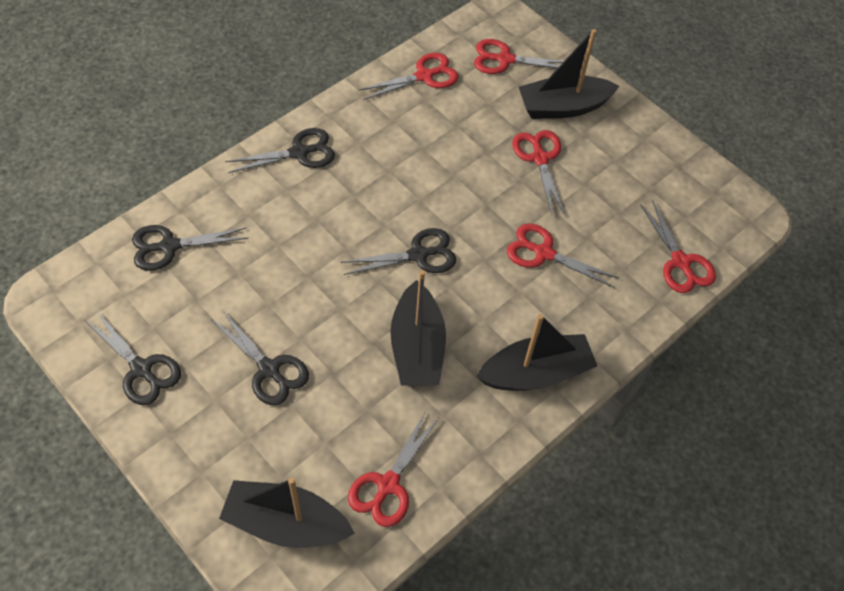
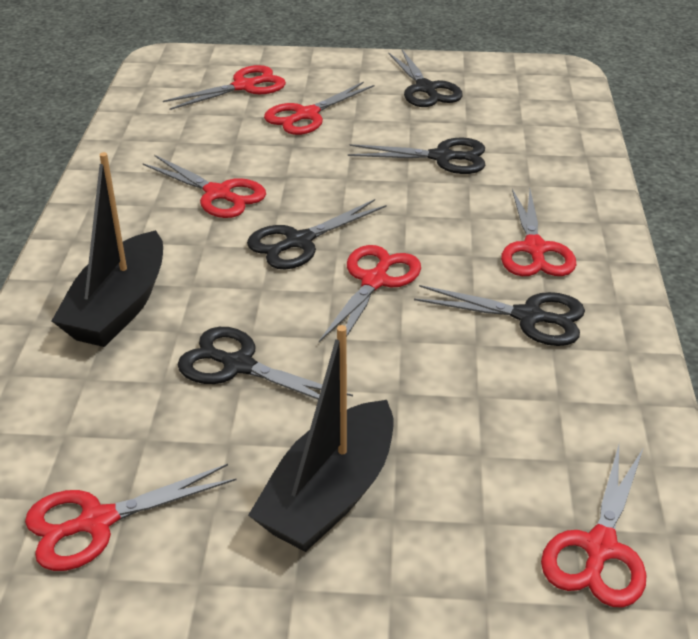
black boat: 4 -> 2
red scissors: 6 -> 7

